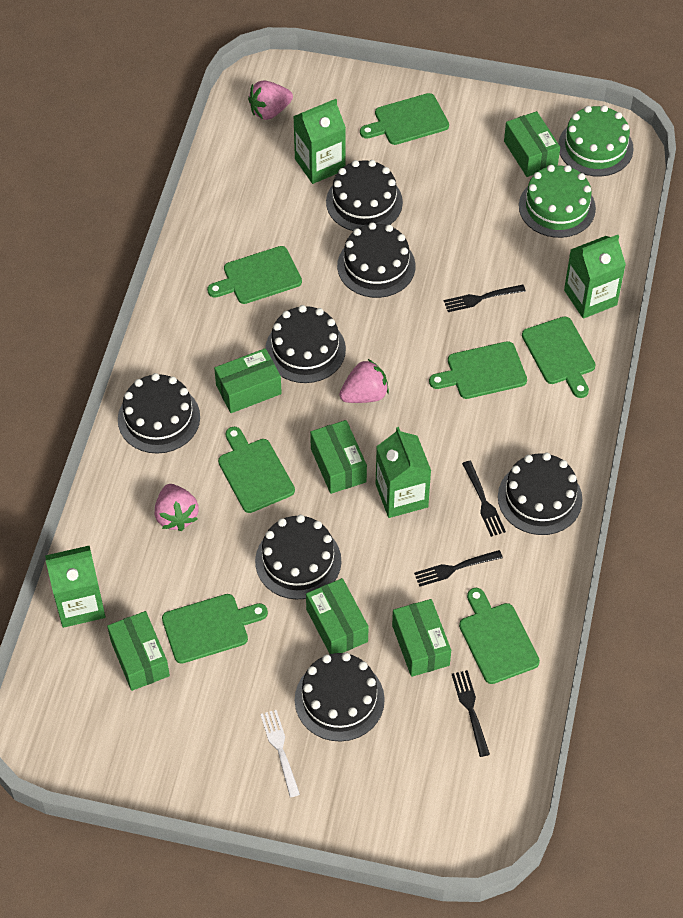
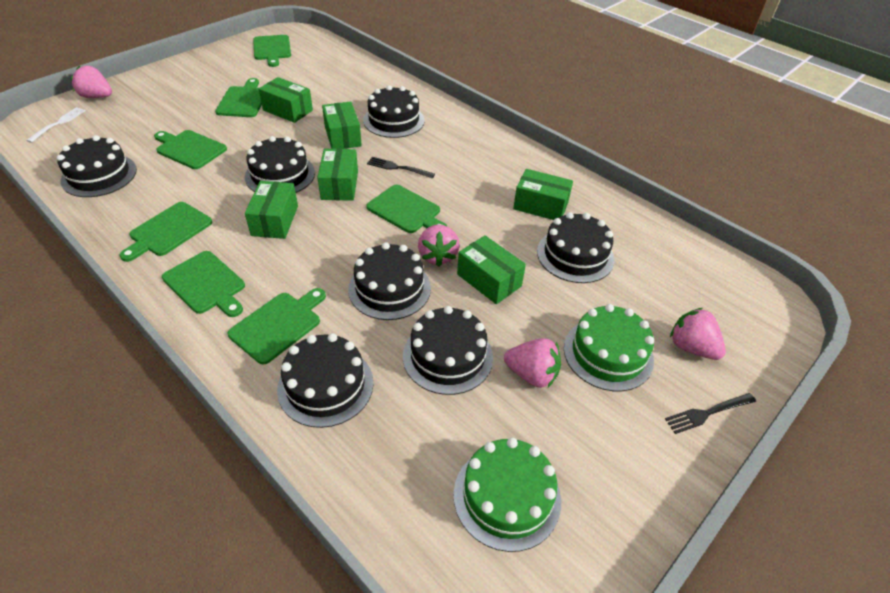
black fork: 4 -> 2
green carton: 4 -> 0
pink strawberry: 3 -> 4

